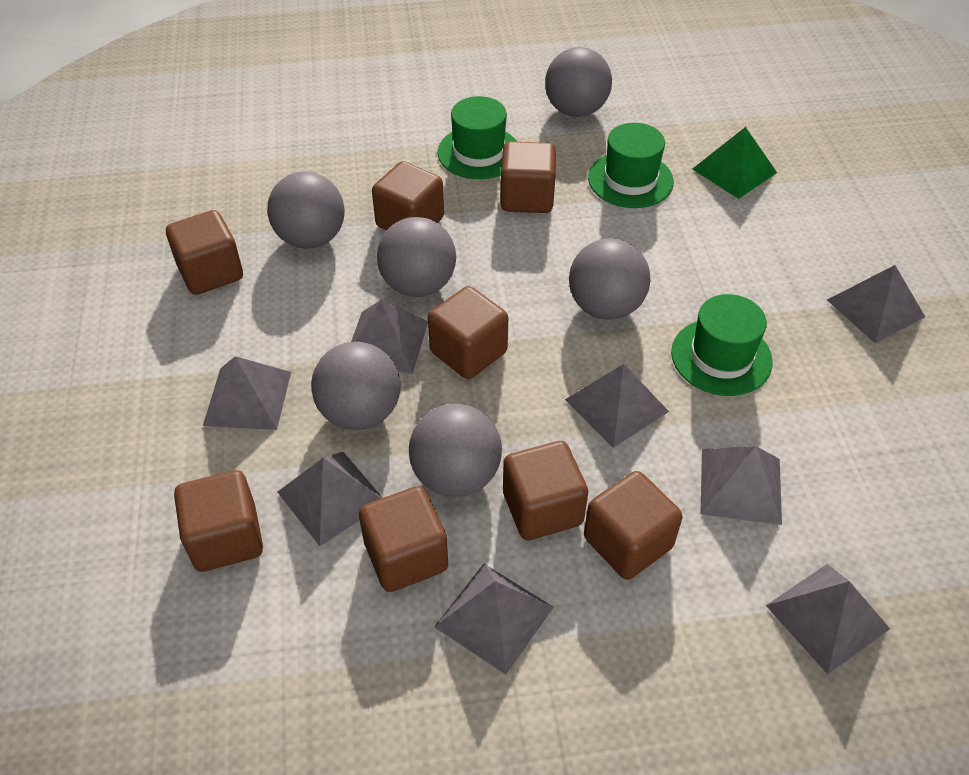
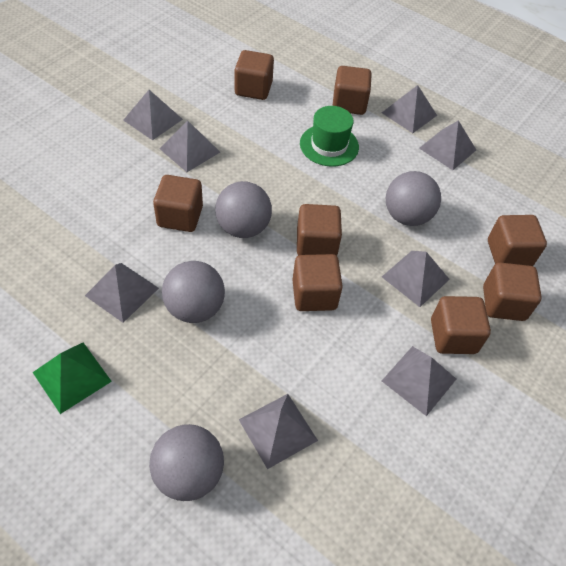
green hat: 3 -> 1
grey ball: 6 -> 4

